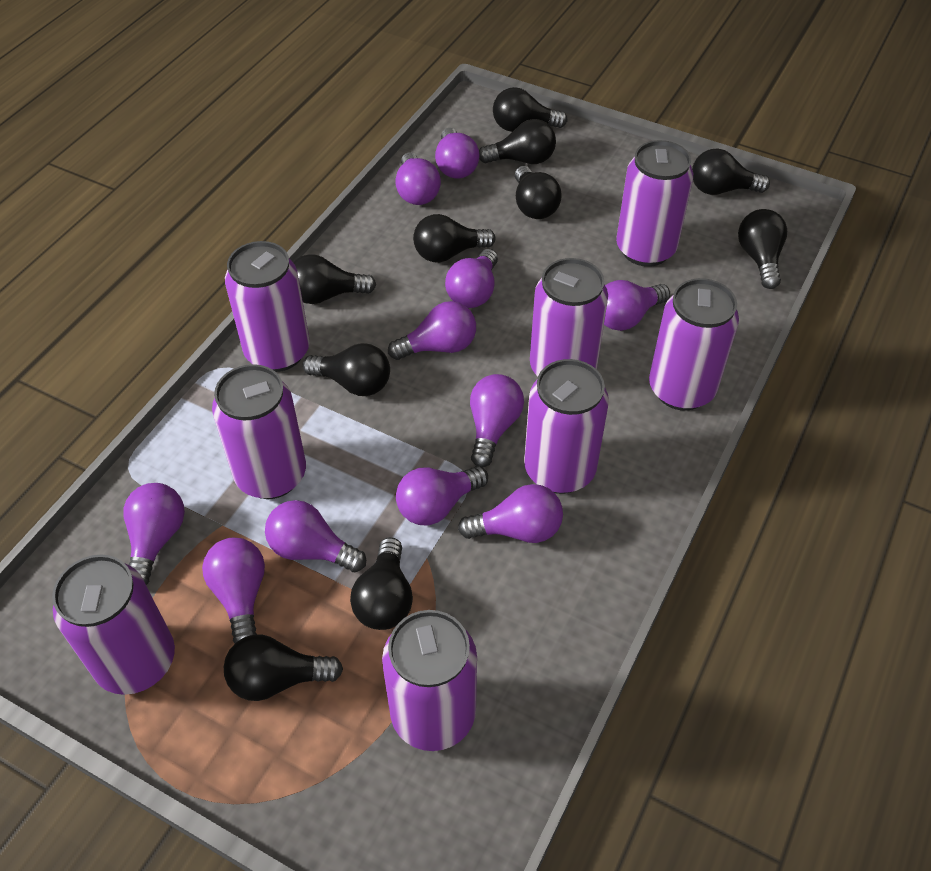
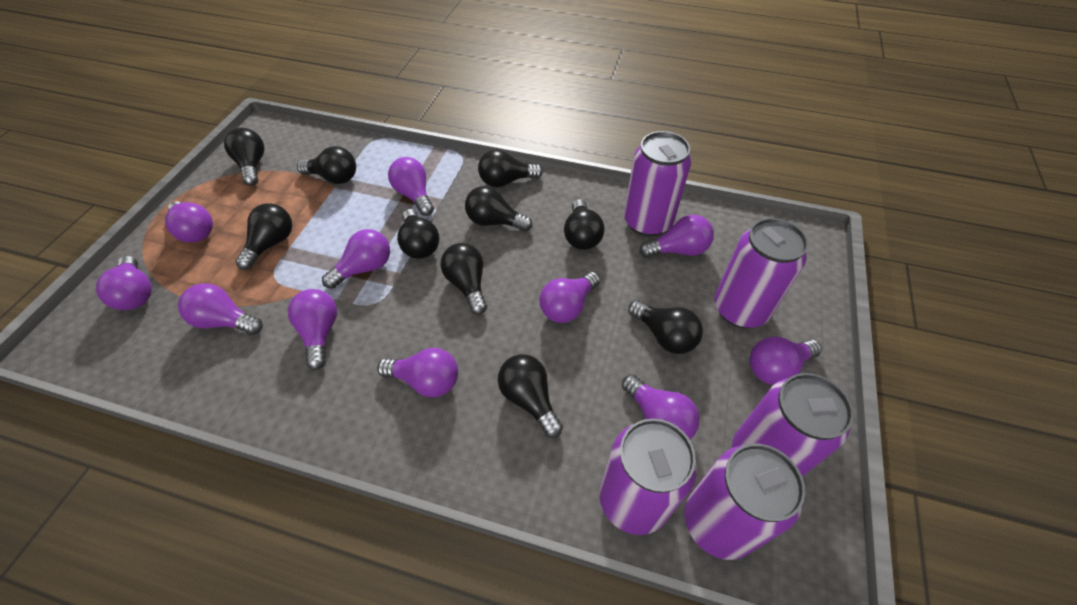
purple can: 8 -> 5

